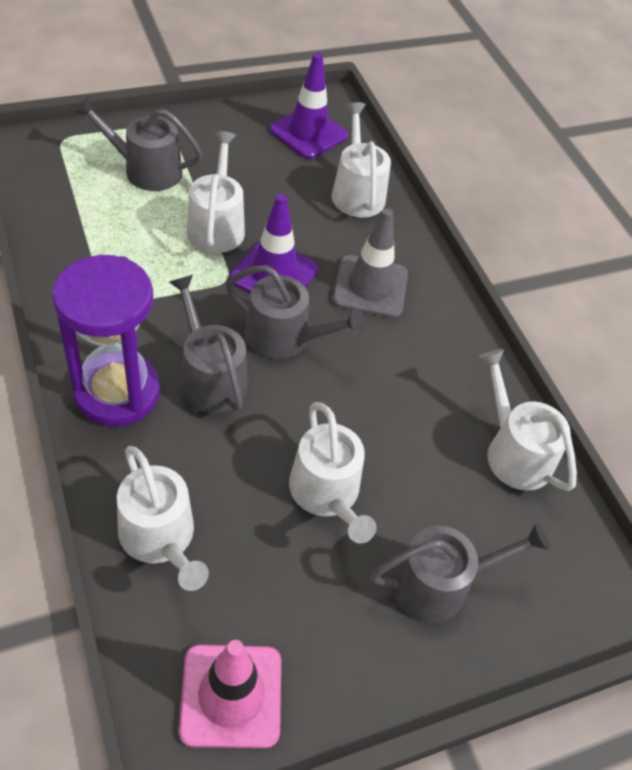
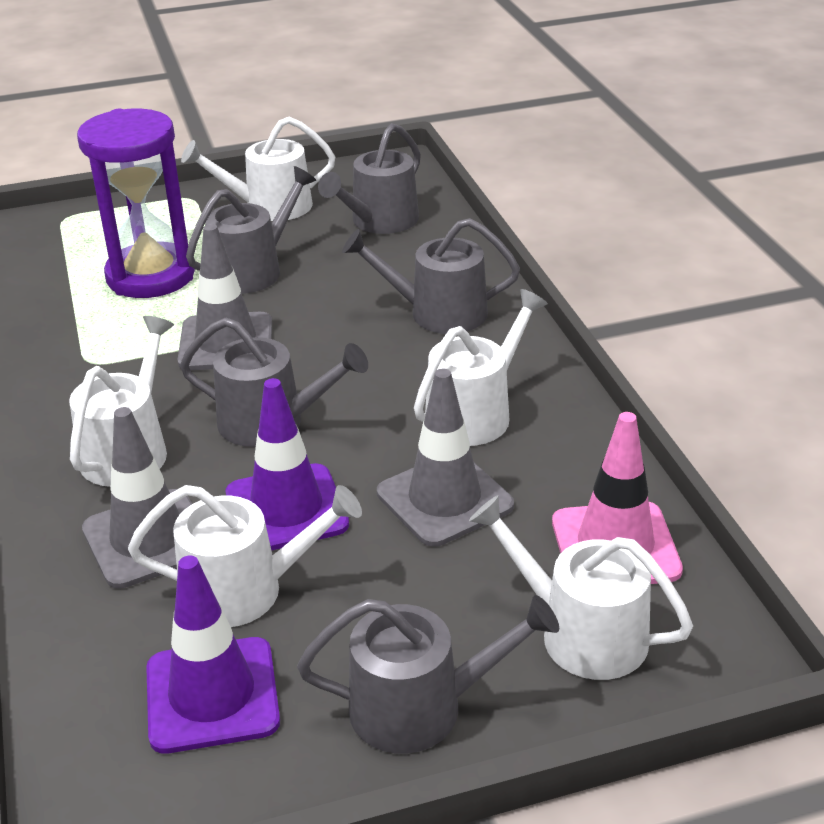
grey traffic cone: 1 -> 3
grey watering can: 4 -> 5

